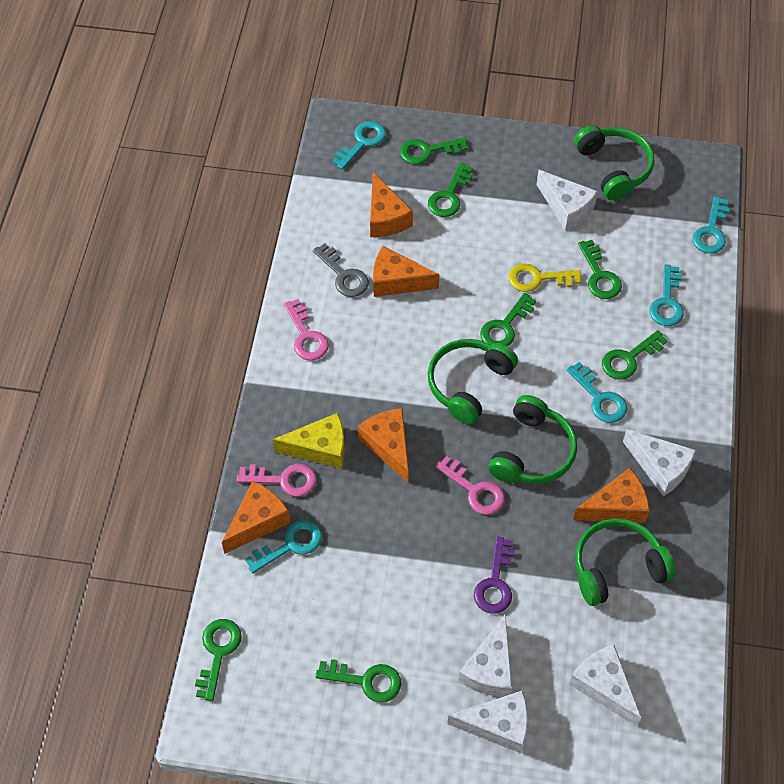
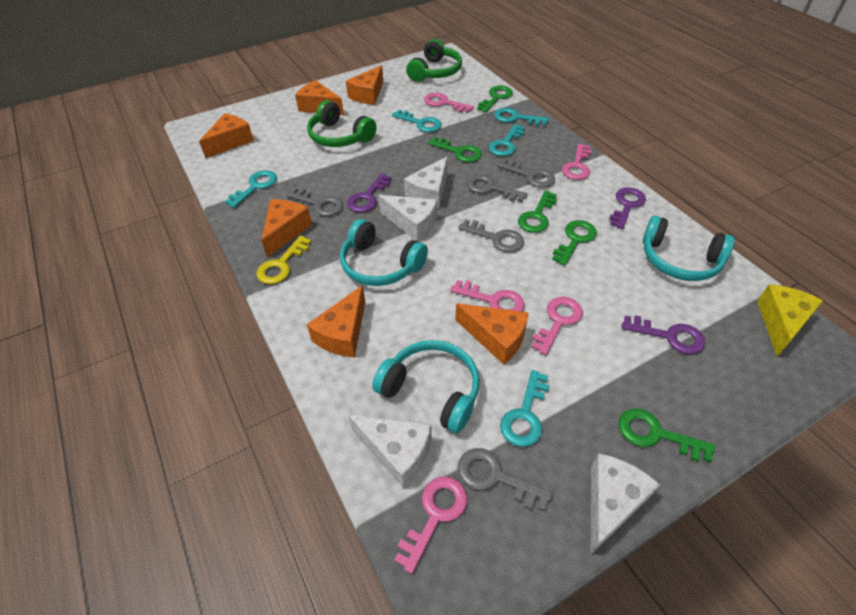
green headphones: 4 -> 2
green key: 7 -> 5
grey key: 1 -> 5
orange cheese: 5 -> 6
pink key: 3 -> 5
purple key: 1 -> 3
turquoise headphones: 0 -> 3
white cheese: 5 -> 4

